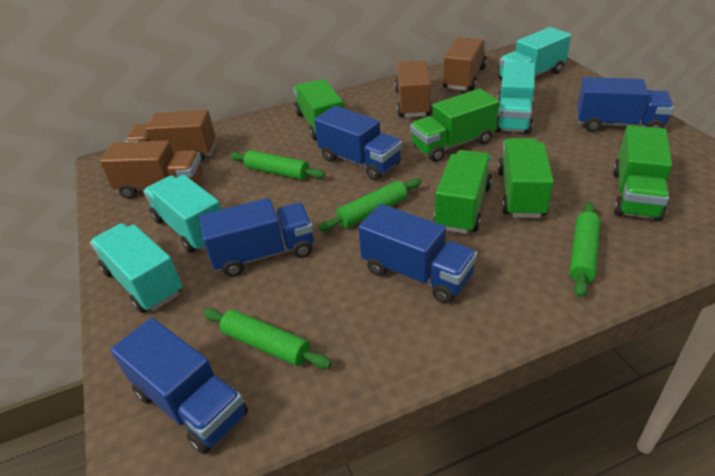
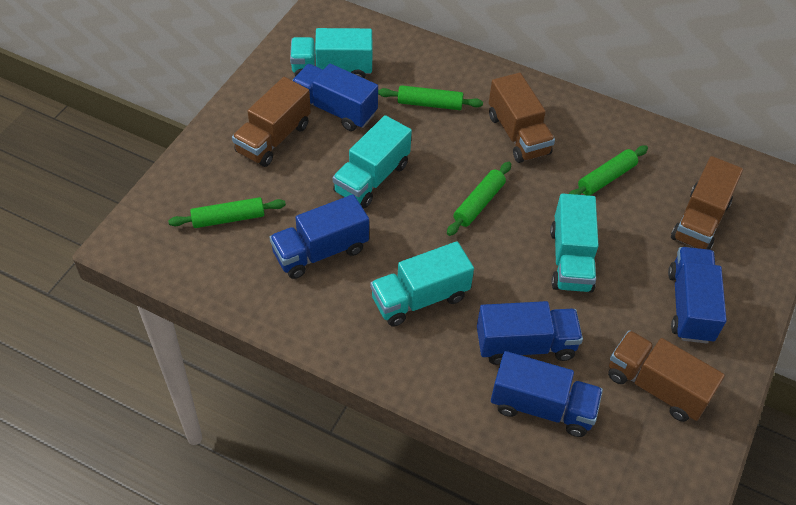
green truck: 5 -> 0

